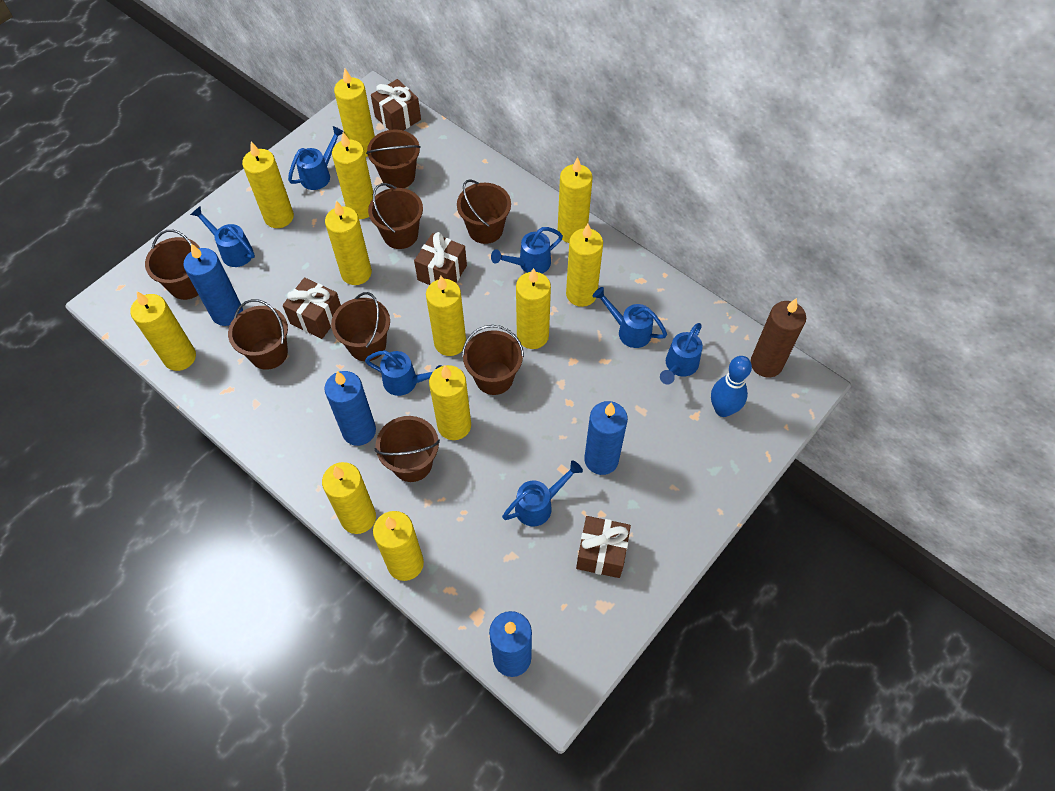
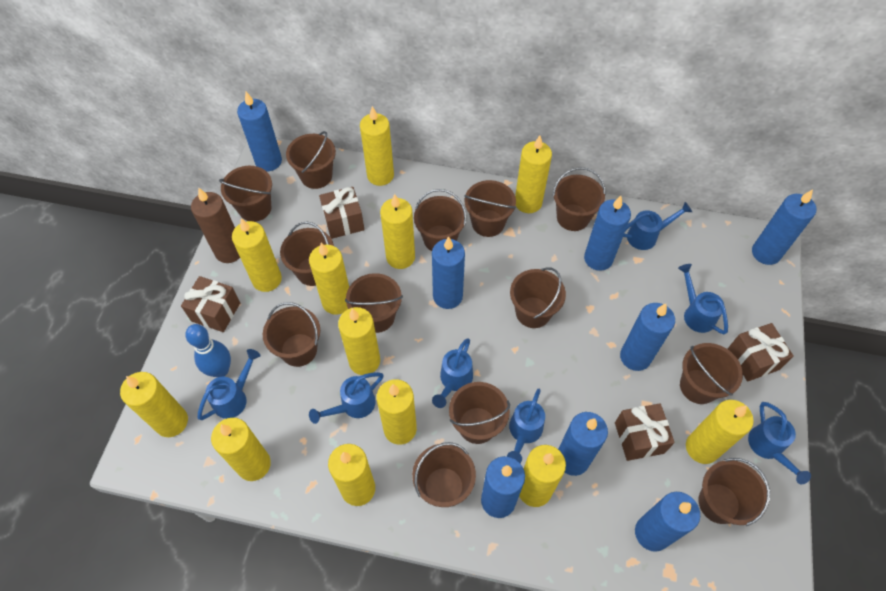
blue candle: 4 -> 8
brown bucket: 8 -> 13

